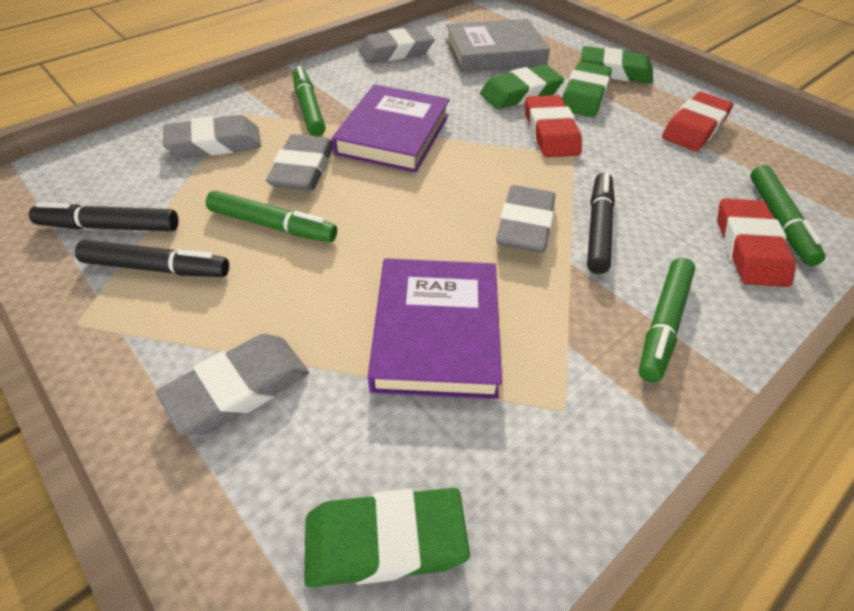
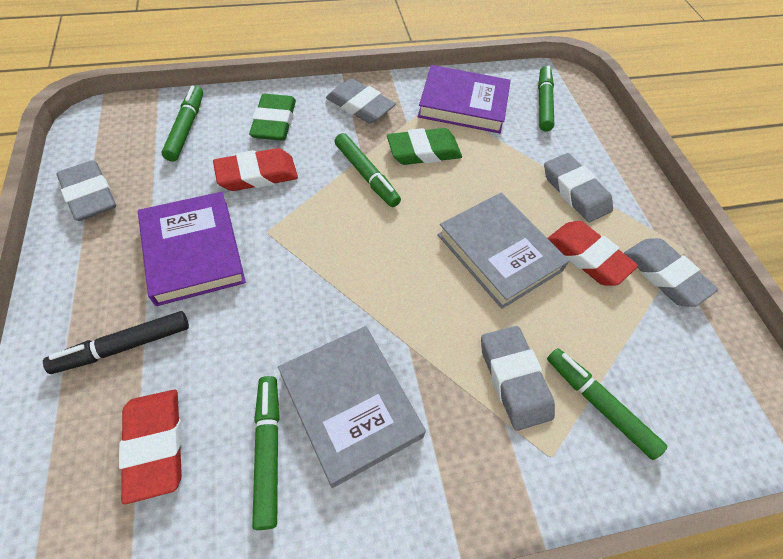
black marker: 3 -> 1
green eraser: 4 -> 2
green marker: 4 -> 5
grey book: 1 -> 2

